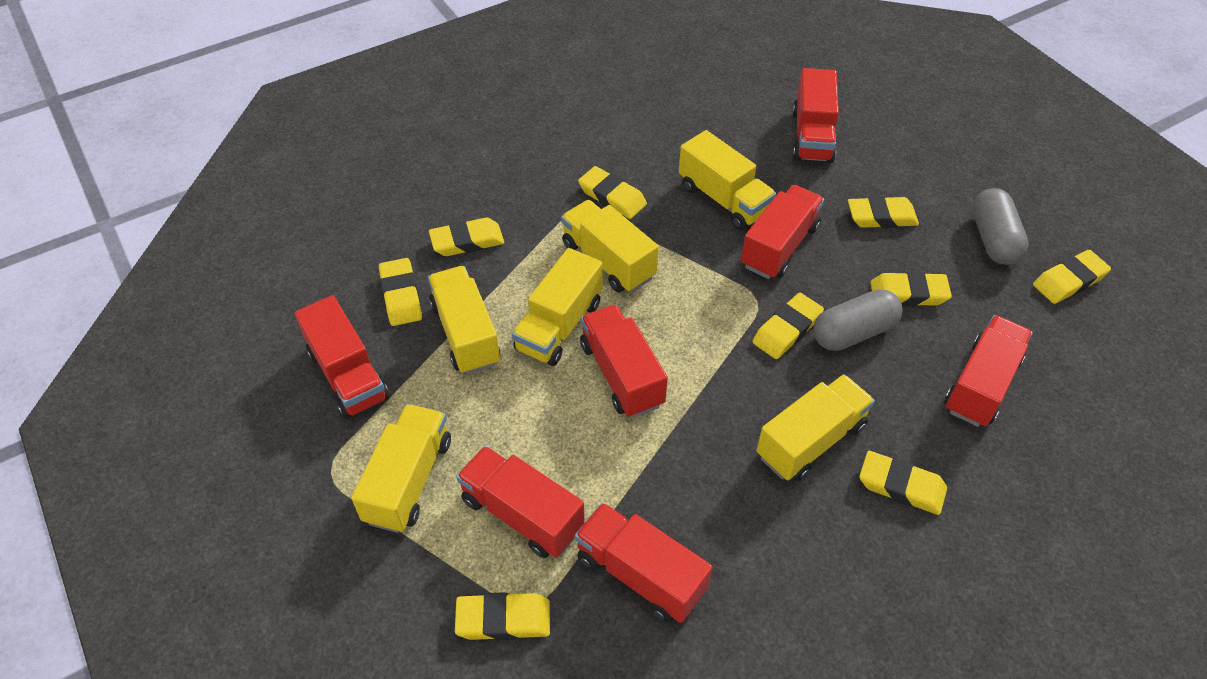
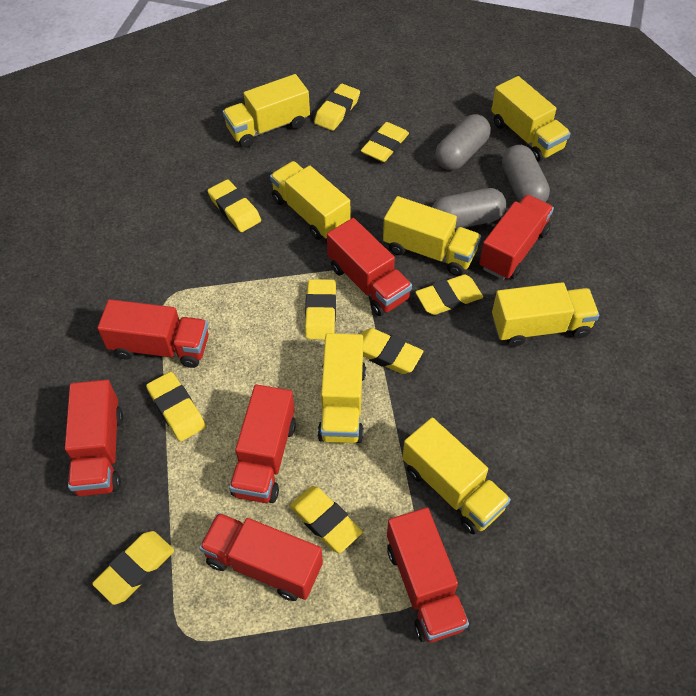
grey capsule: 2 -> 3
yellow truck: 6 -> 7

